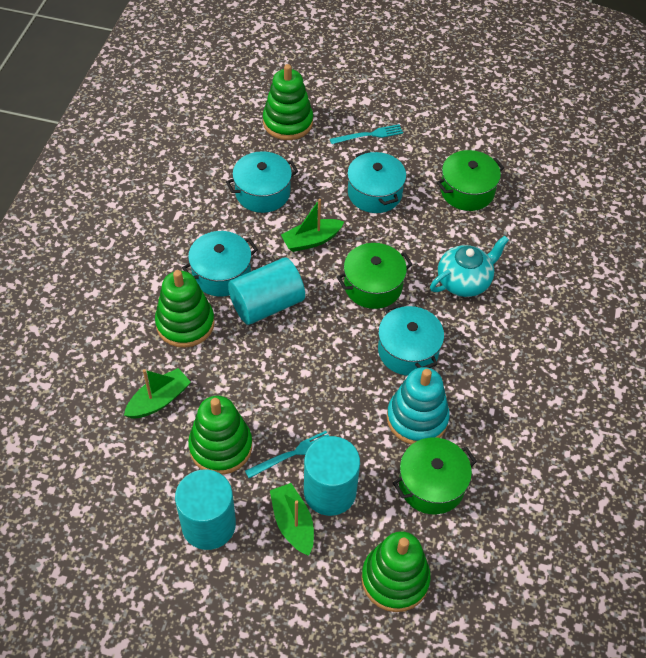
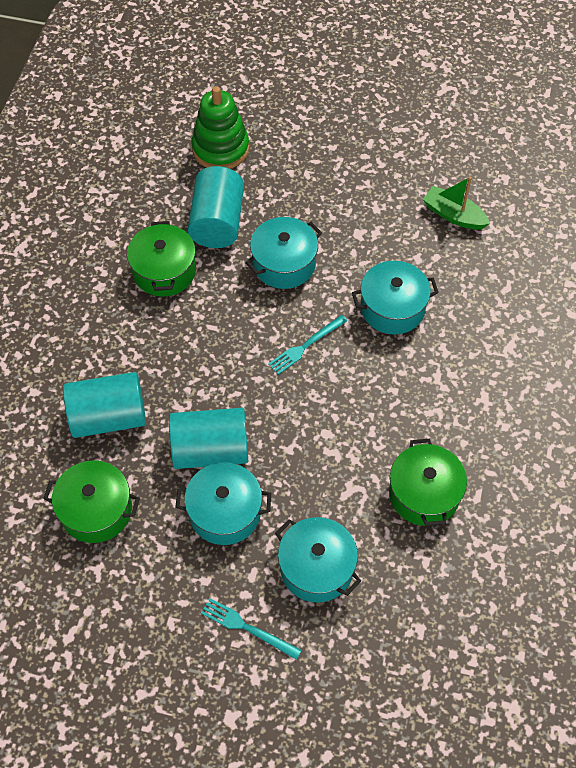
green boat: 3 -> 1
green stacking toy: 4 -> 1
turquoise stacking toy: 1 -> 0
turquoise teapot: 1 -> 0

